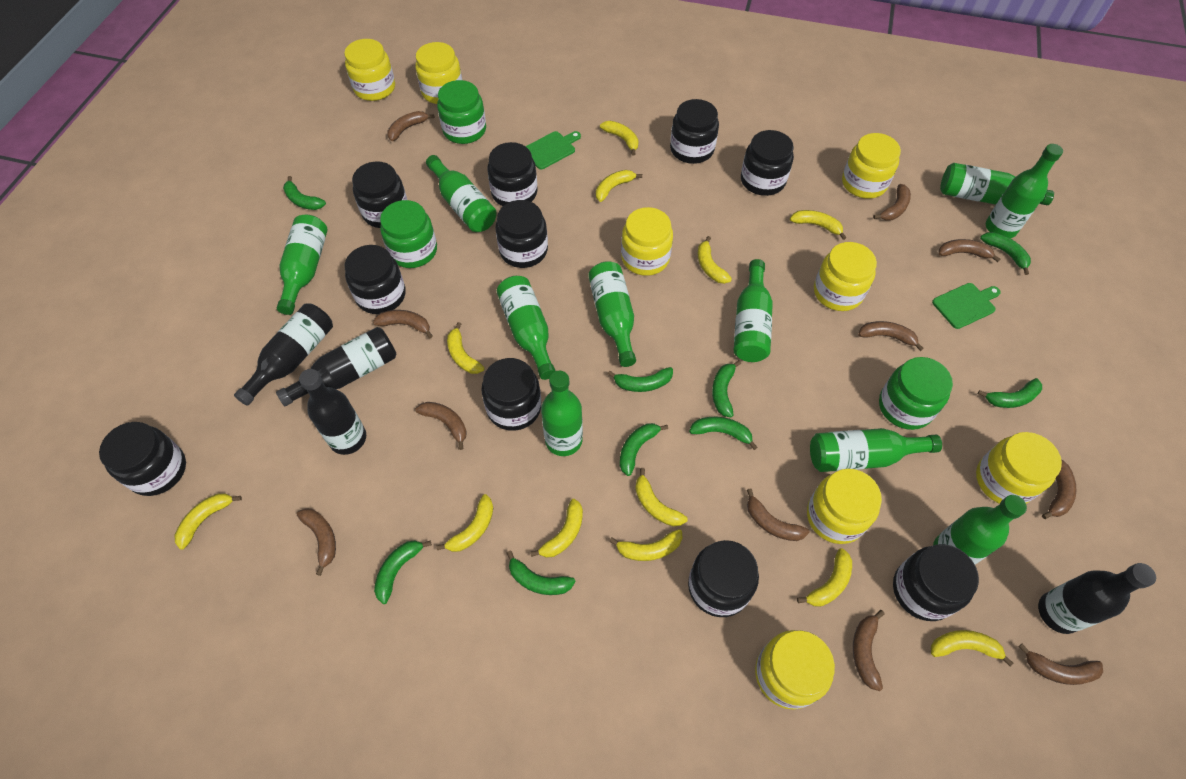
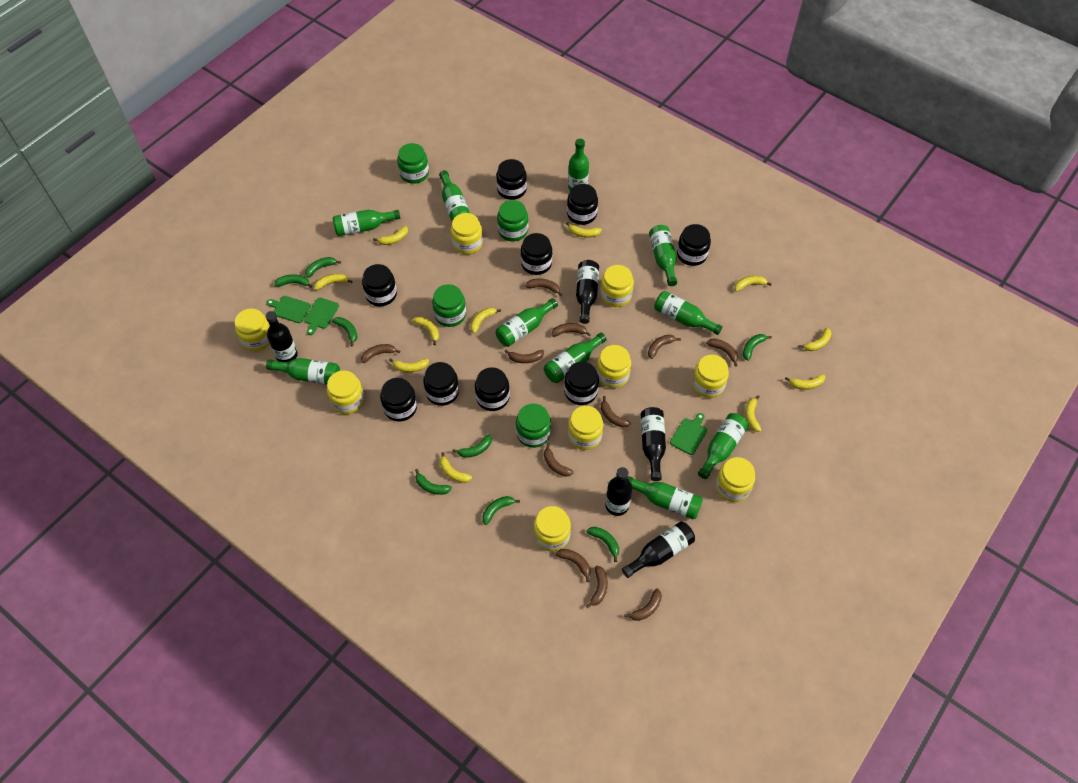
black bottle: 4 -> 5
black jar: 10 -> 9
green banana: 9 -> 8
green cutting board: 2 -> 3
green jar: 3 -> 4
yellow banana: 12 -> 11
yellow jar: 8 -> 9

